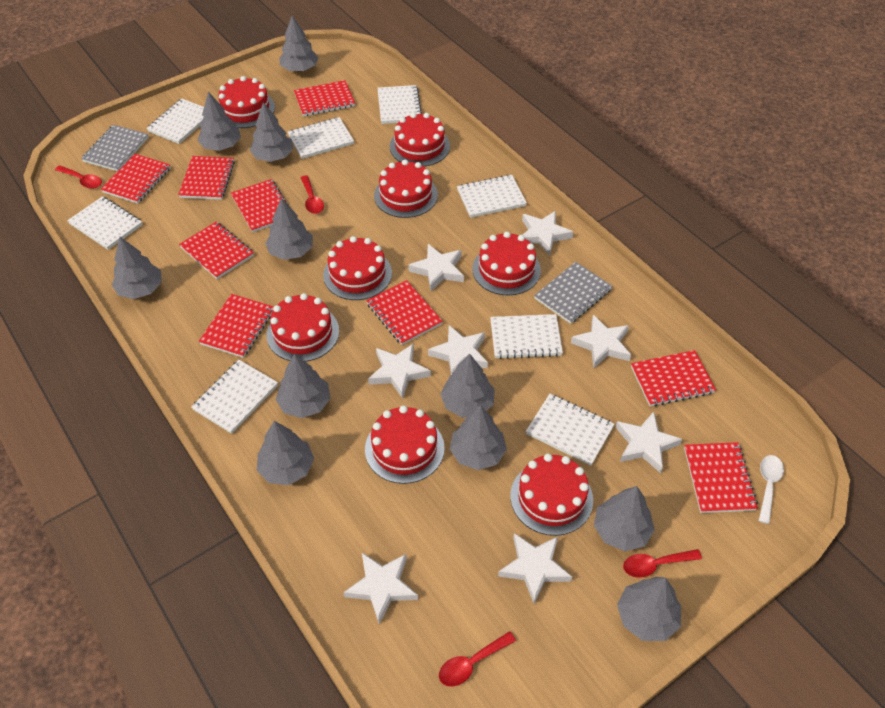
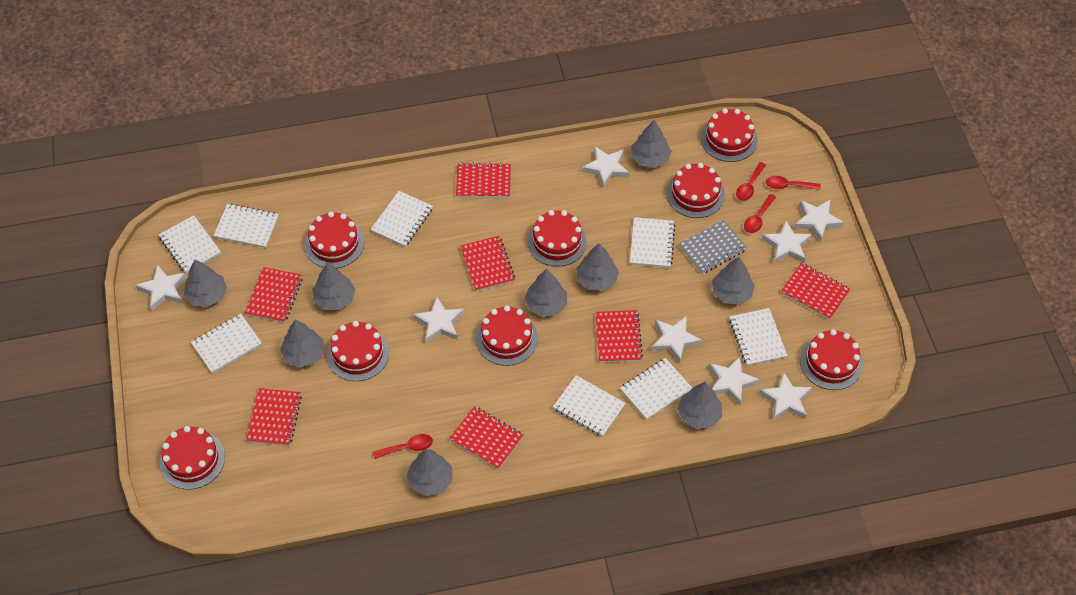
grey notebook: 2 -> 1
grey tree: 11 -> 9
red notebook: 9 -> 7
white spoon: 1 -> 0

